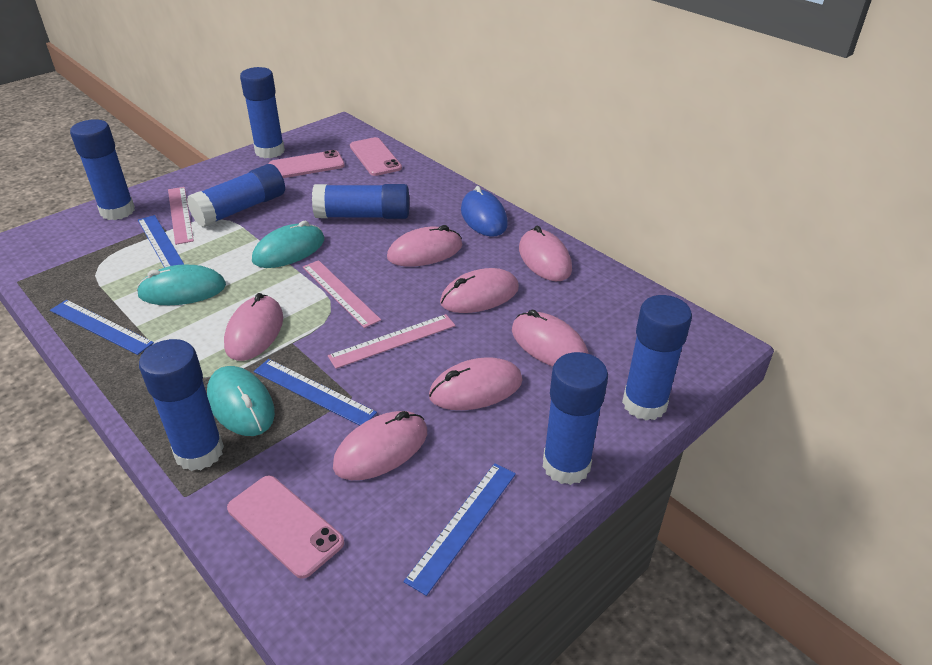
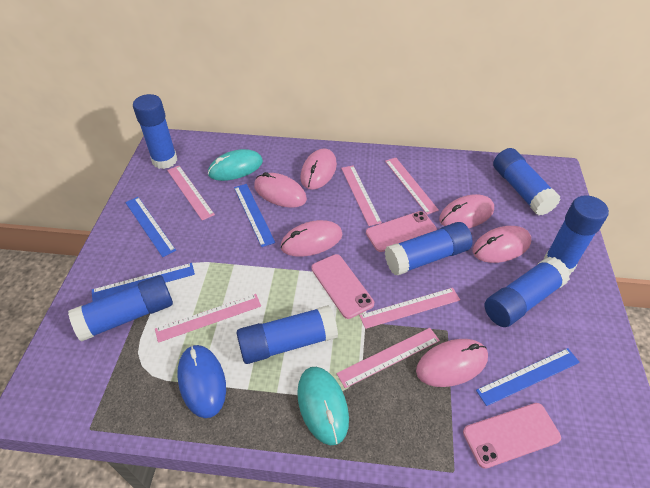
pink mouse: 7 -> 6
pink ruler: 3 -> 6
turquoise mouse: 3 -> 2

